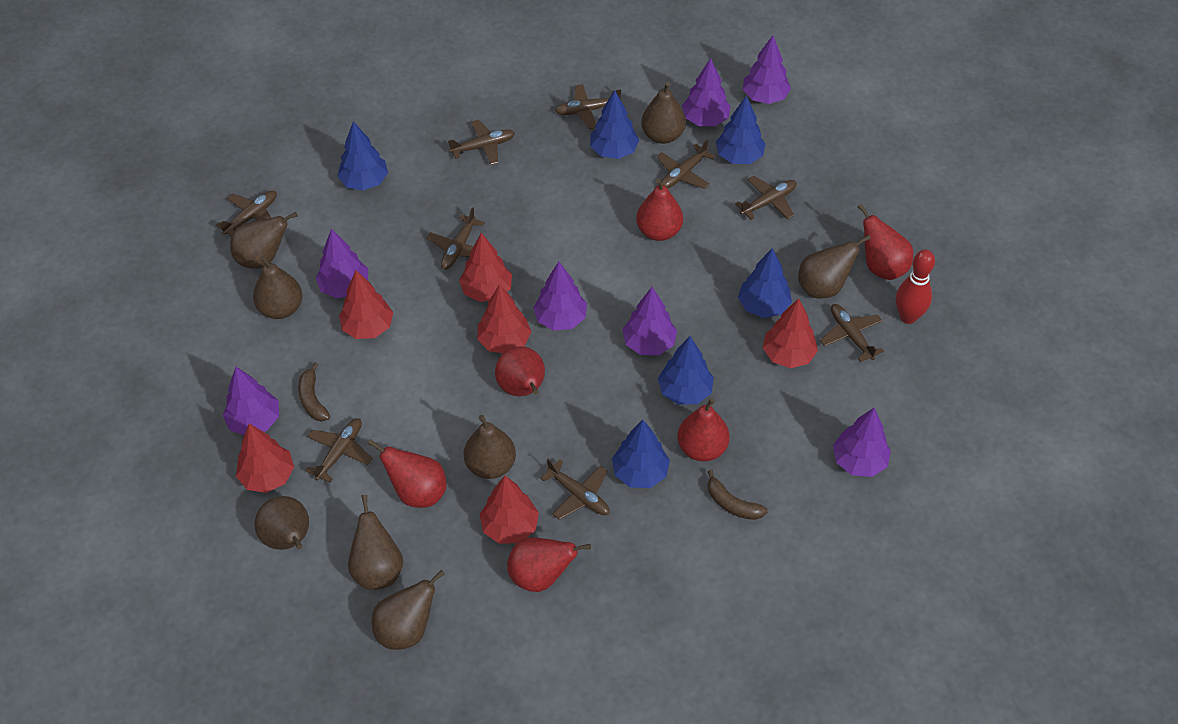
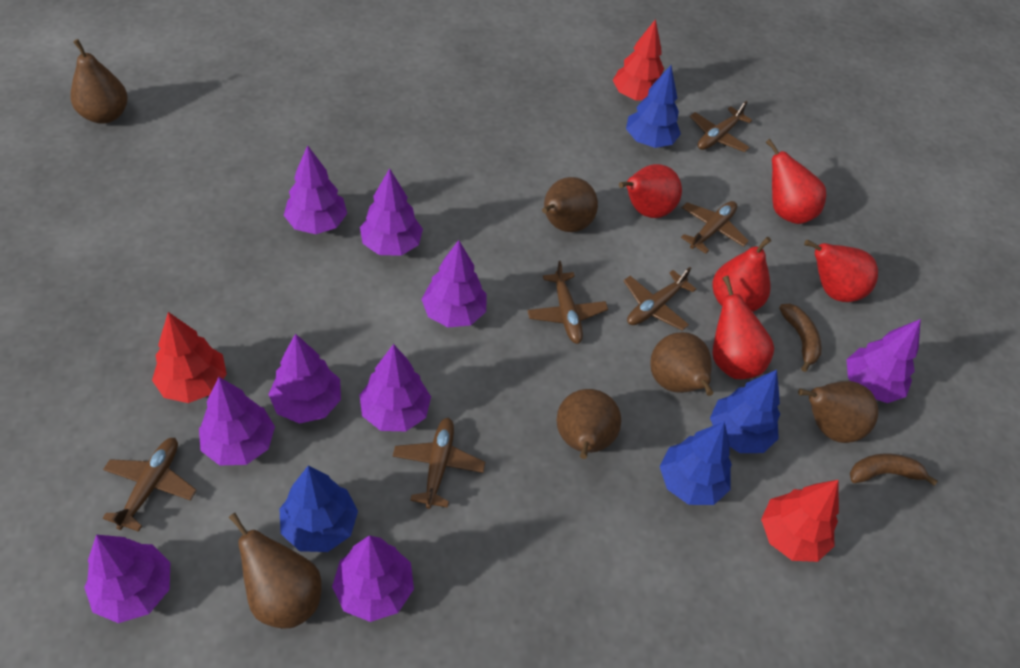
blue tree: 6 -> 4
brown pear: 8 -> 6
brown plane: 9 -> 6
purple tree: 7 -> 9
red bowling pin: 1 -> 0
red pear: 6 -> 5
red tree: 6 -> 3

